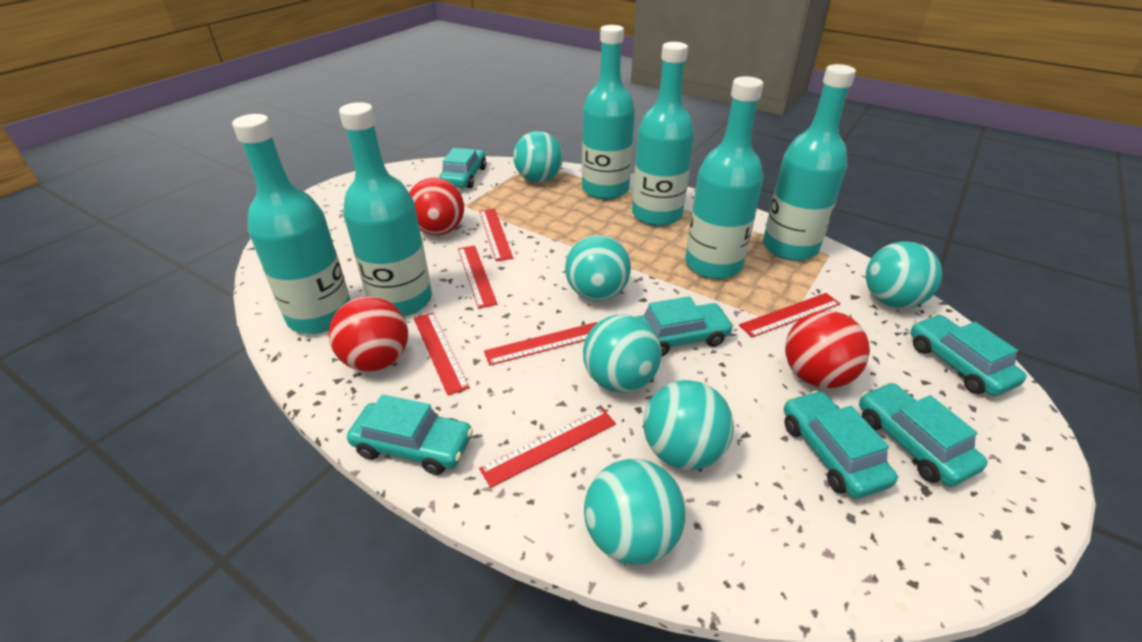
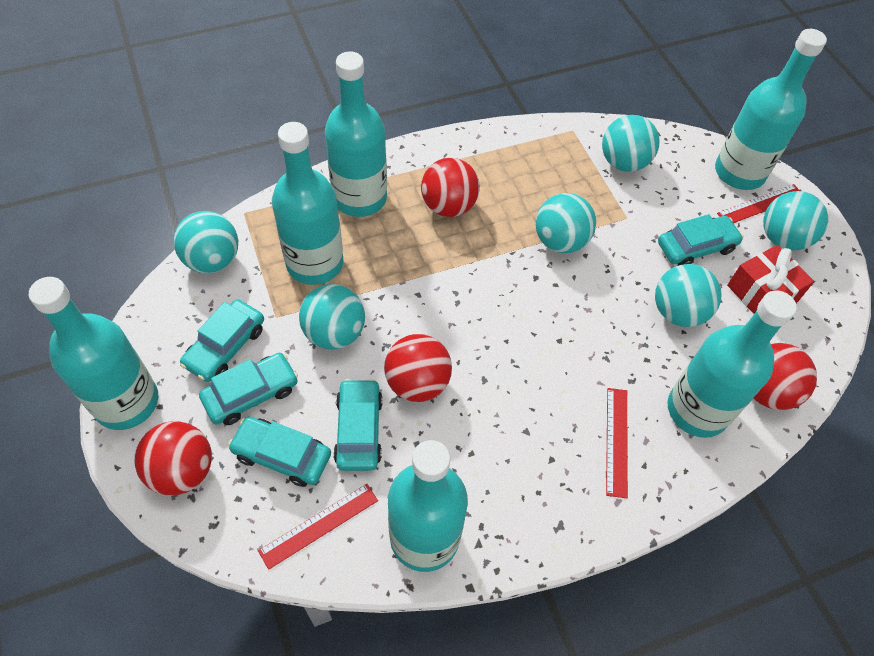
red ball: 3 -> 4
red gift: 0 -> 1
red ruler: 6 -> 3
turquoise car: 6 -> 5

